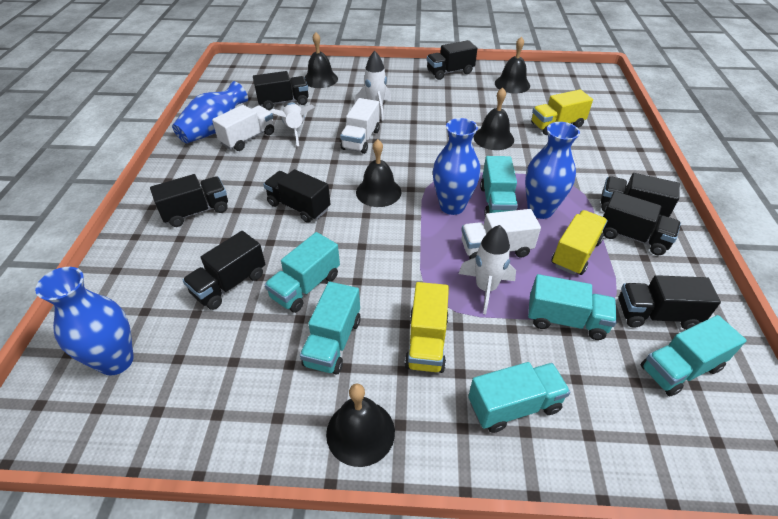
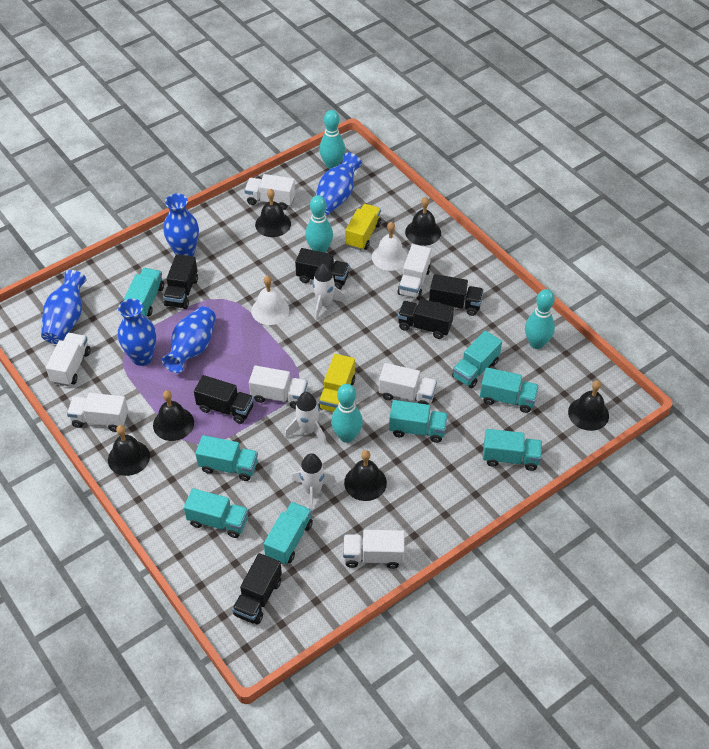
black bell: 5 -> 6
black truck: 8 -> 6
blue vase: 4 -> 5
turquoise bowling pin: 0 -> 4
turquoise truck: 6 -> 8
white bell: 0 -> 2
white truck: 3 -> 7
yellow truck: 3 -> 2

